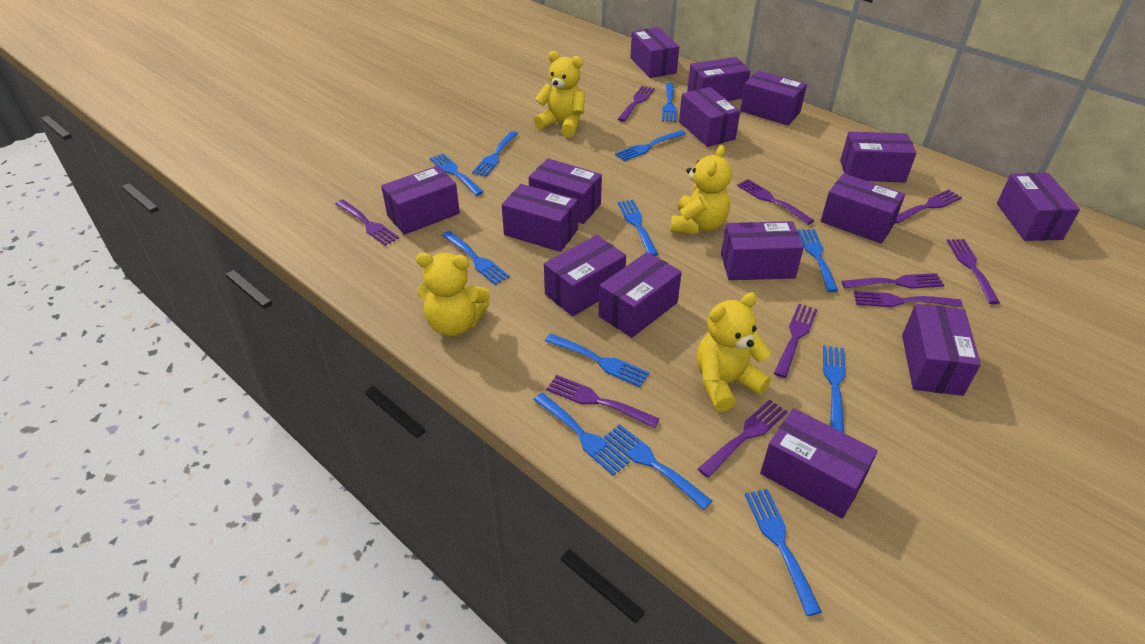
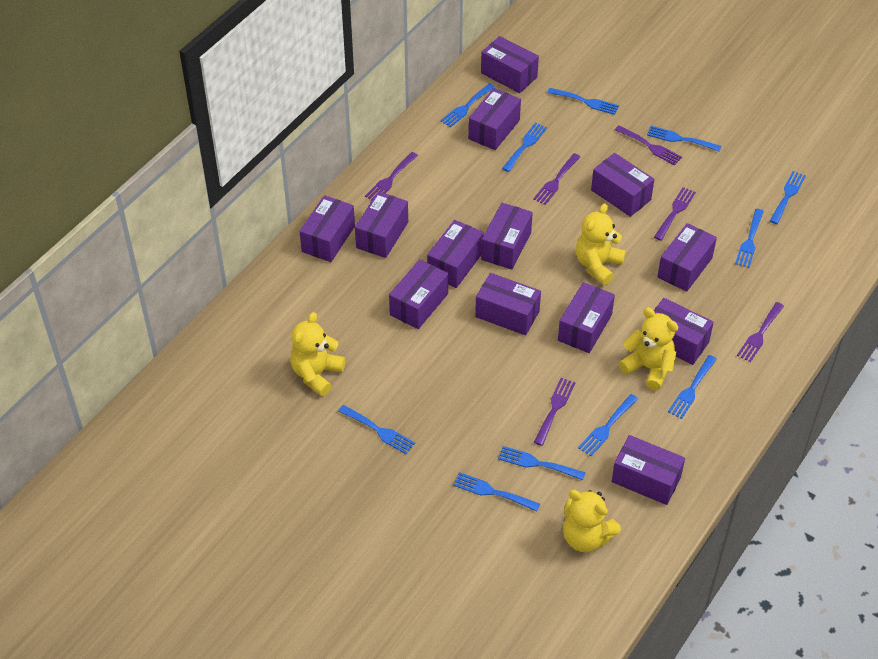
blue fork: 12 -> 11
purple box: 15 -> 13
purple fork: 10 -> 6

